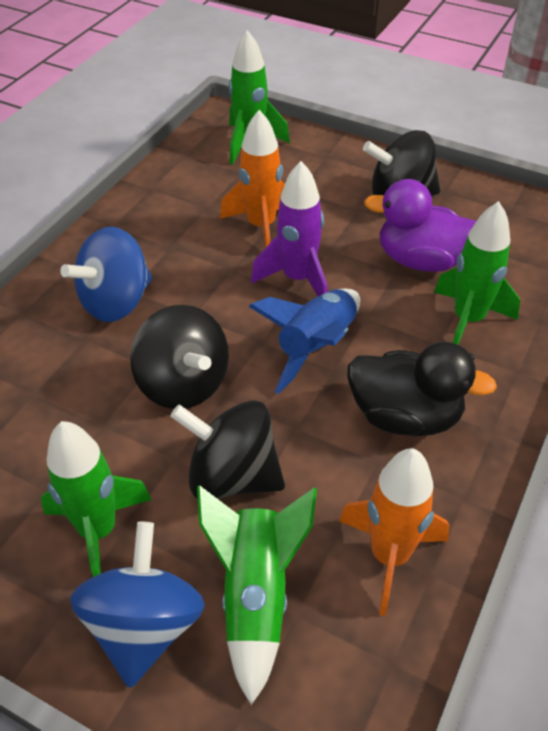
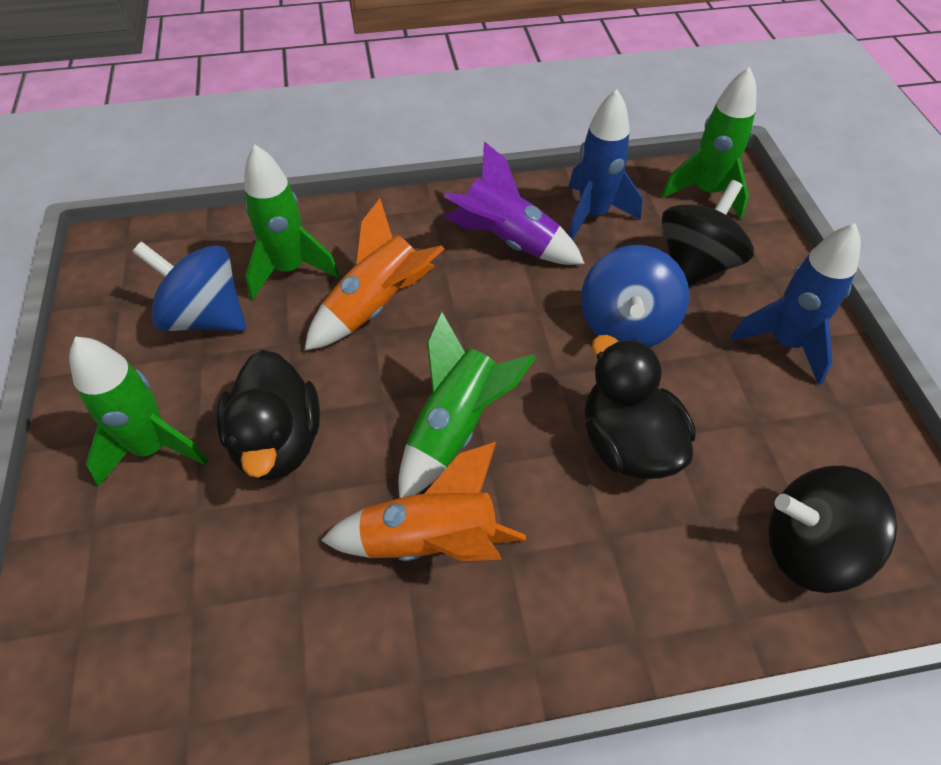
black duck: 1 -> 2
black spinning top: 3 -> 2
blue rocket: 1 -> 2
purple duck: 1 -> 0

